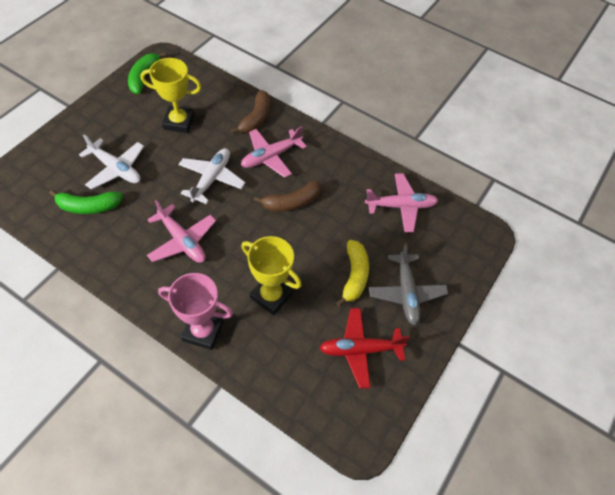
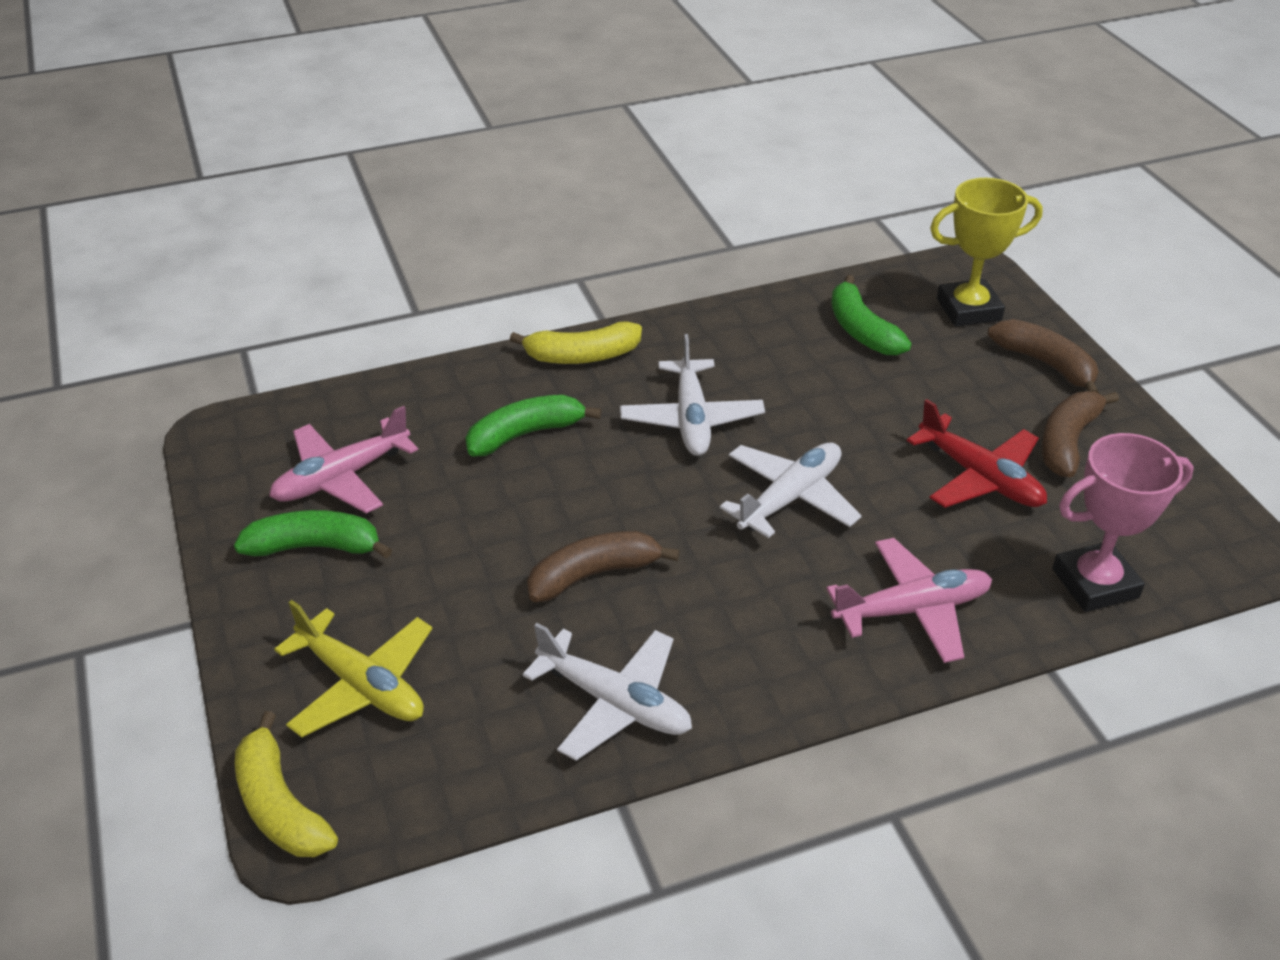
brown banana: 2 -> 3
green banana: 2 -> 3
grey plane: 1 -> 0
pink plane: 3 -> 2
white plane: 2 -> 3
yellow banana: 1 -> 2
yellow plane: 0 -> 1
yellow trophy: 2 -> 1

